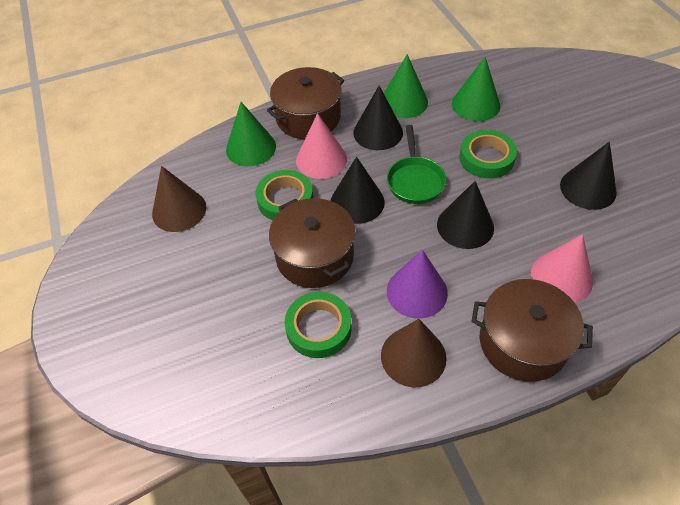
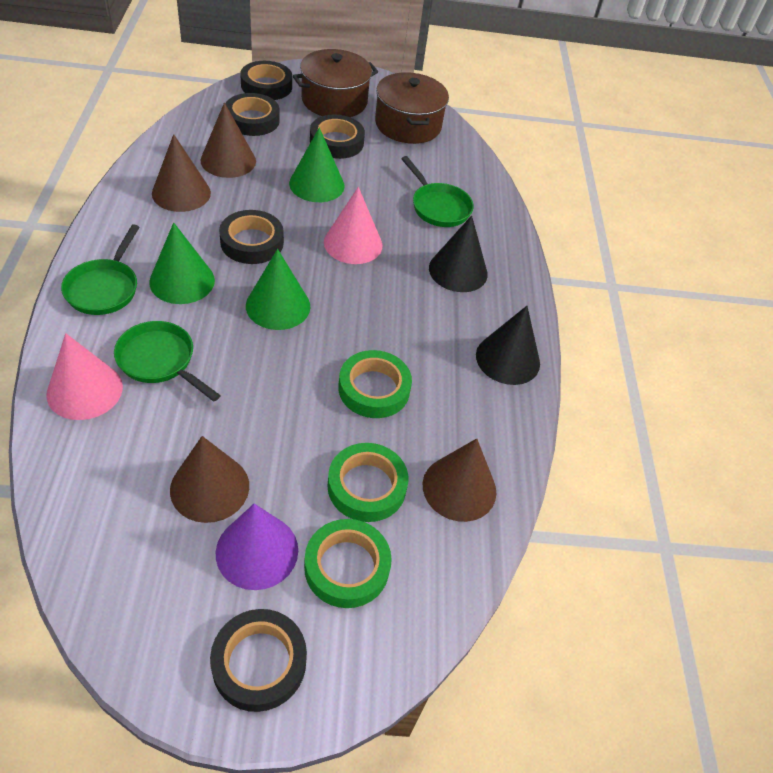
black cone: 4 -> 2
black tape: 0 -> 5
brown cone: 2 -> 4
brown pot: 3 -> 2
green pan: 1 -> 3

